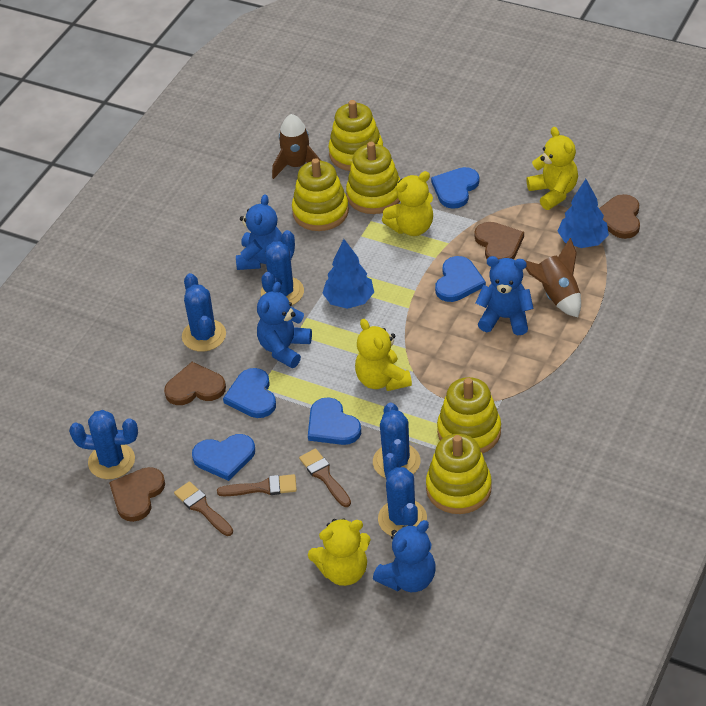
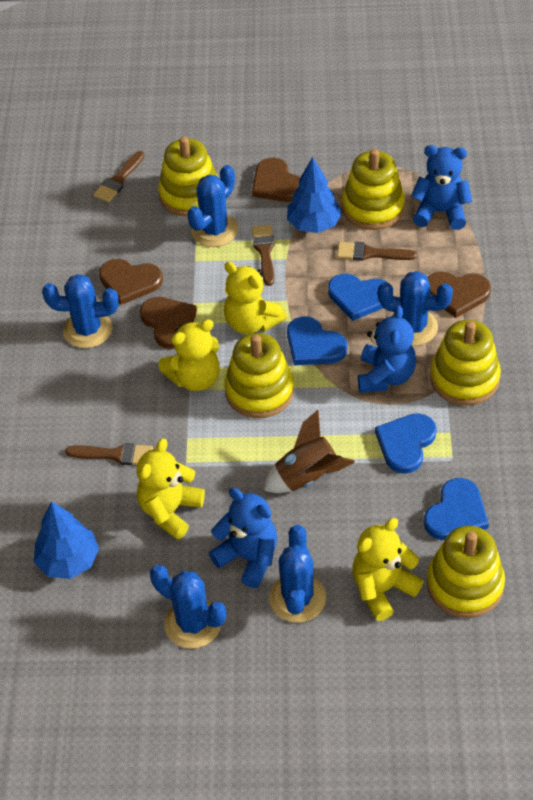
blue heart: 5 -> 4
blue teddy bear: 4 -> 3
brown brush: 3 -> 4
brown rocket: 2 -> 1

